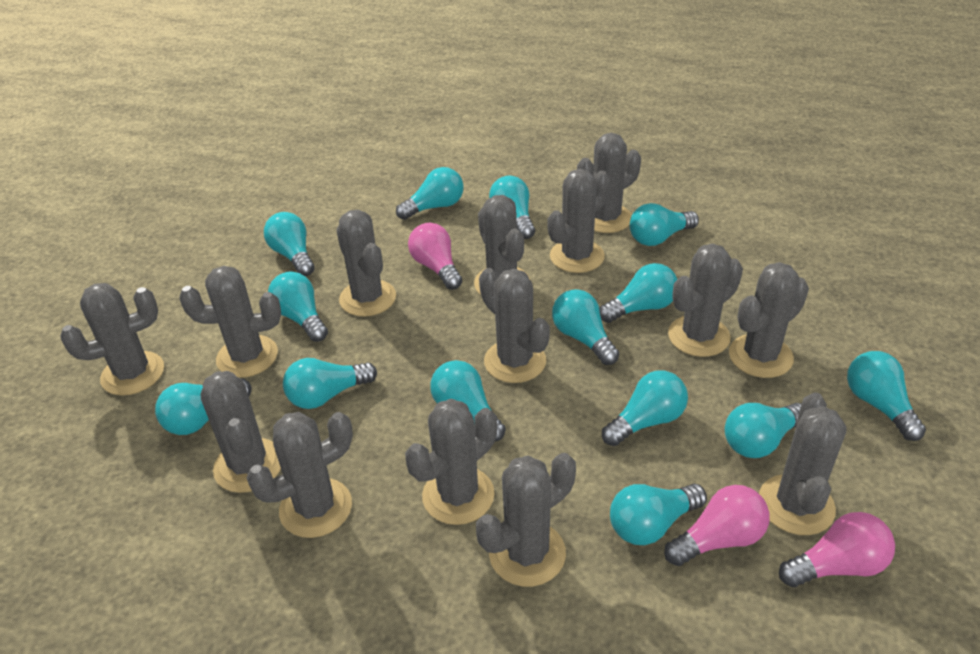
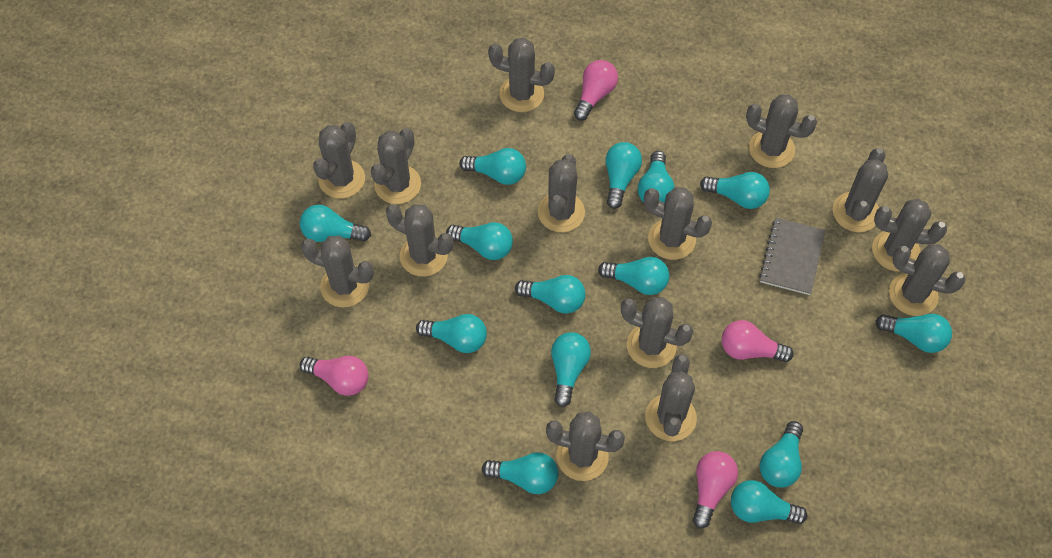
grey notebook: 0 -> 1
pink light bulb: 3 -> 4

